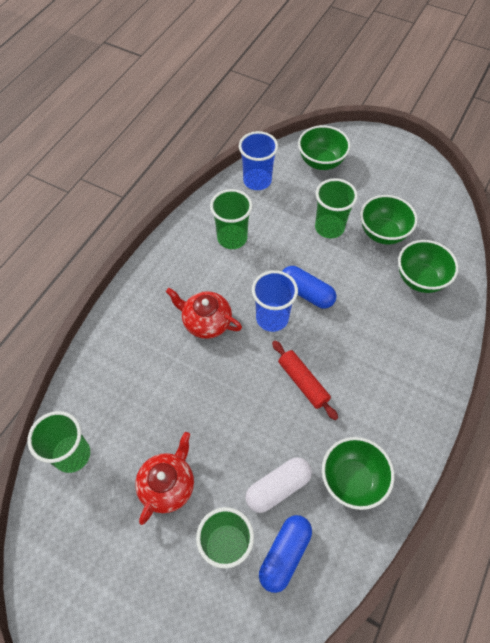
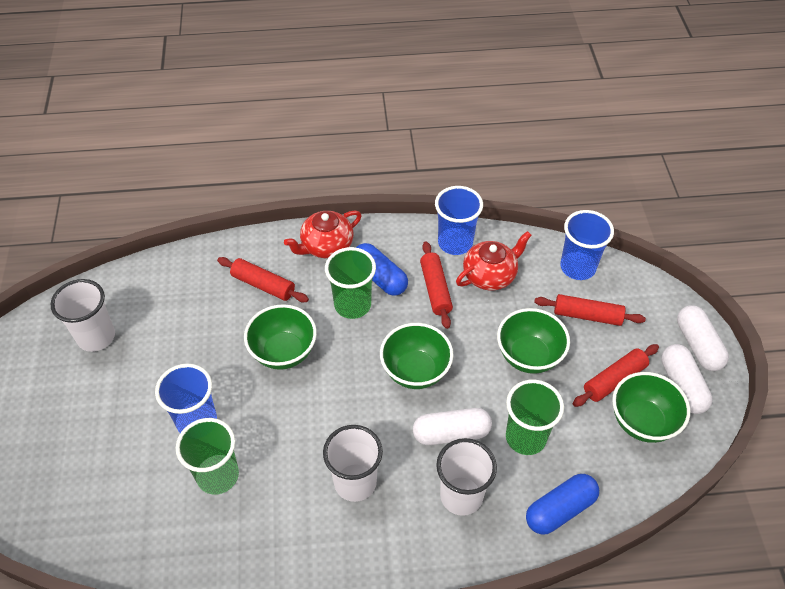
blue cup: 2 -> 3
green cup: 4 -> 3
red rolling pin: 1 -> 4
white capsule: 1 -> 3
white cup: 0 -> 3

